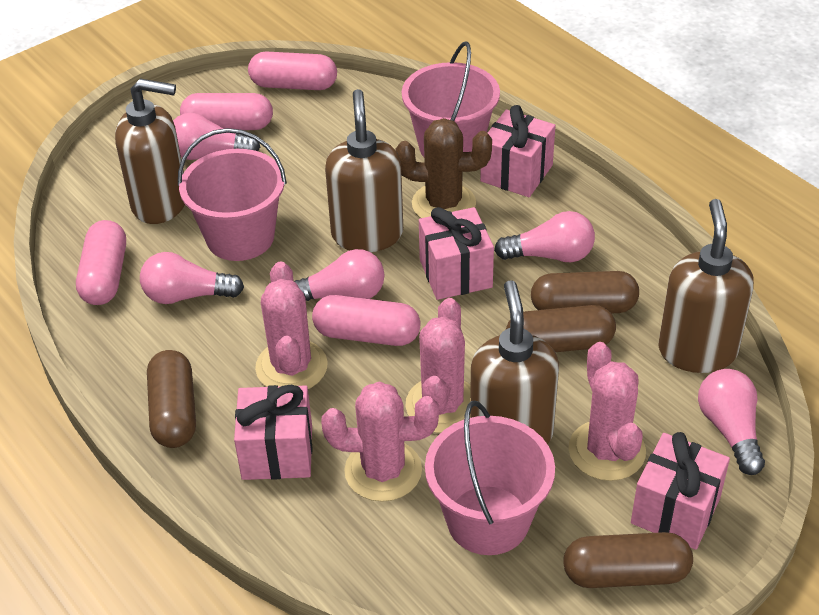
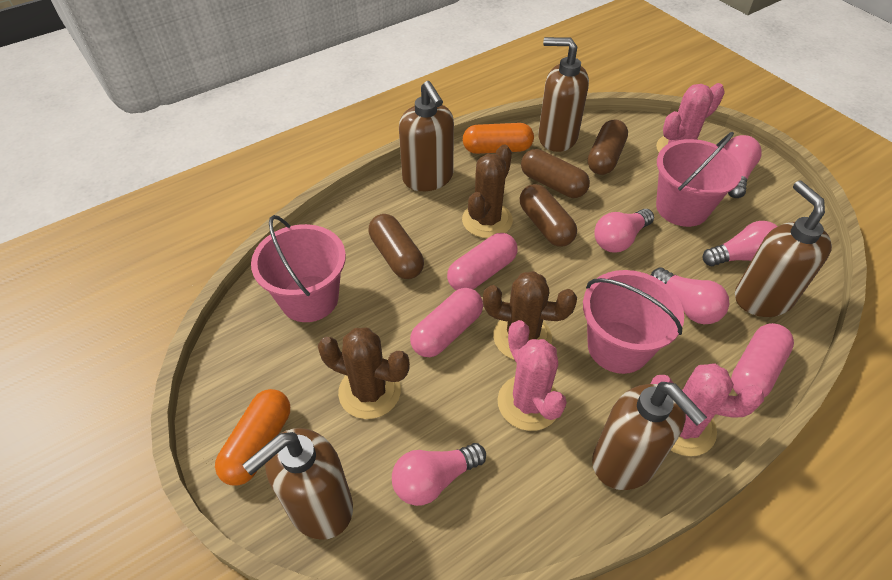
brown cactus: 1 -> 3
brown soap dispenser: 4 -> 5
orange capsule: 0 -> 2
pink cactus: 4 -> 3
pink capsule: 4 -> 3
pink gift: 4 -> 0

